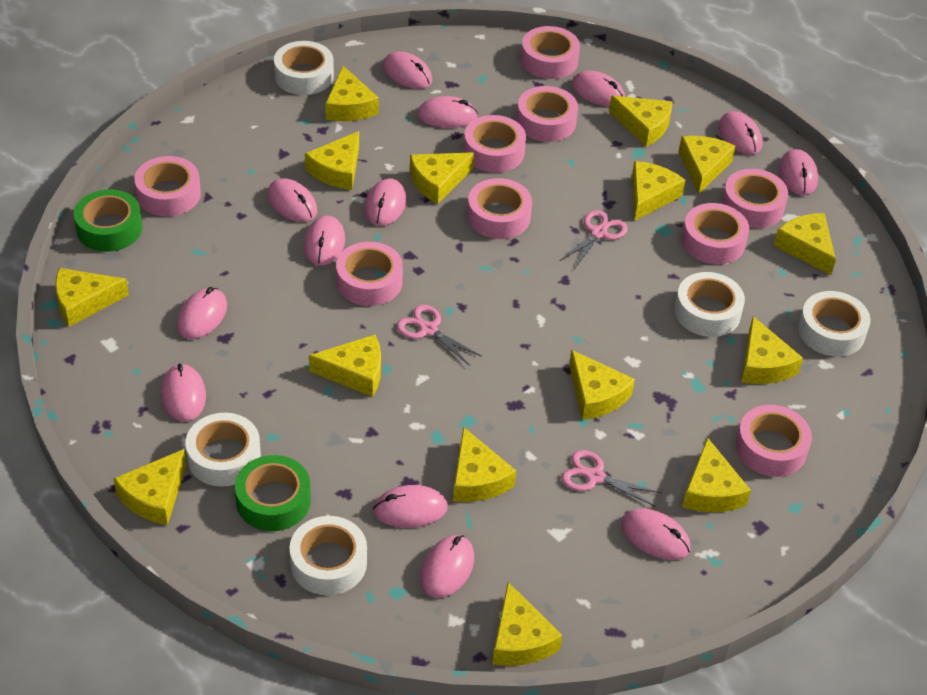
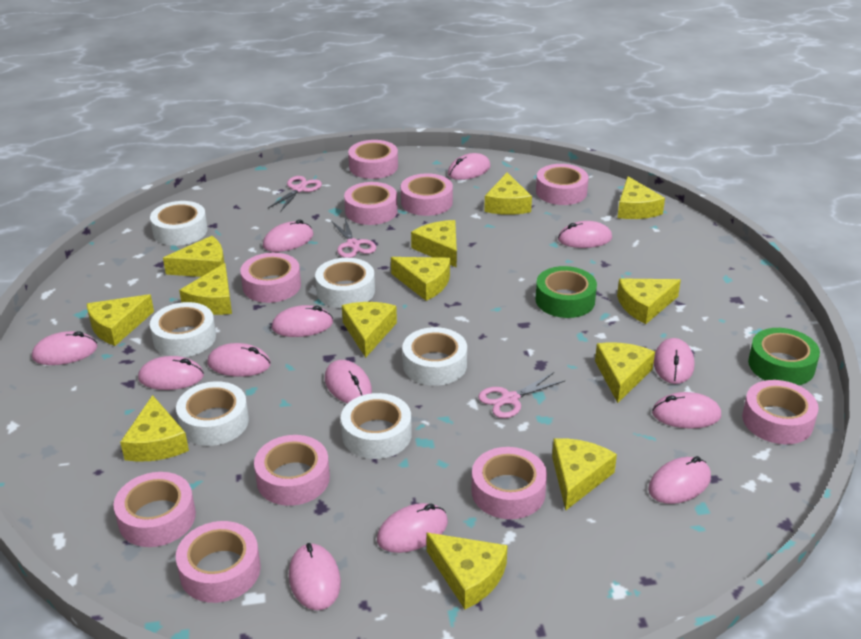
pink tape: 9 -> 10
white tape: 5 -> 6
yellow cheese: 15 -> 13

